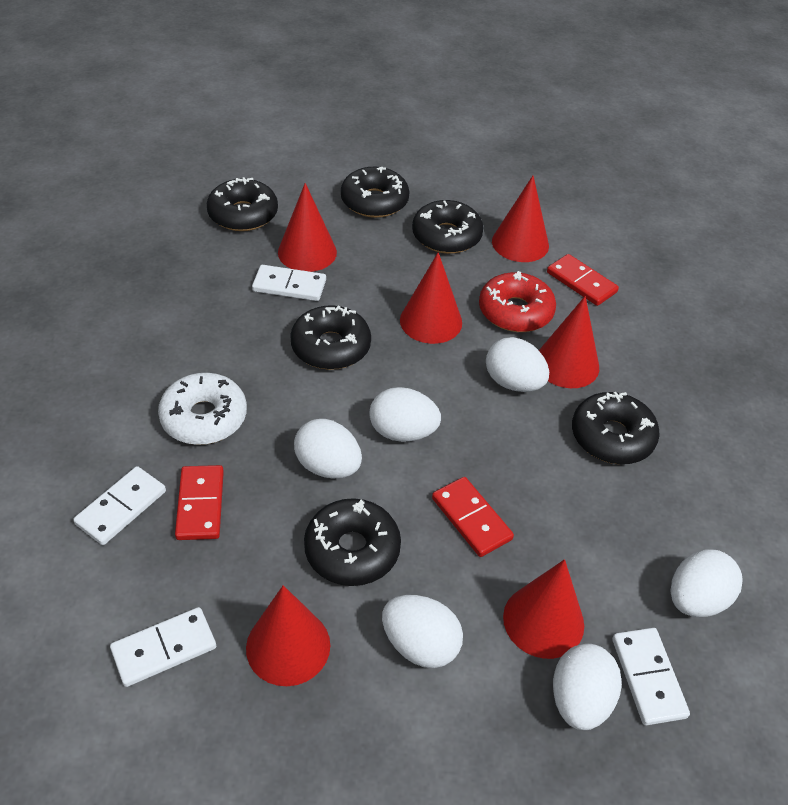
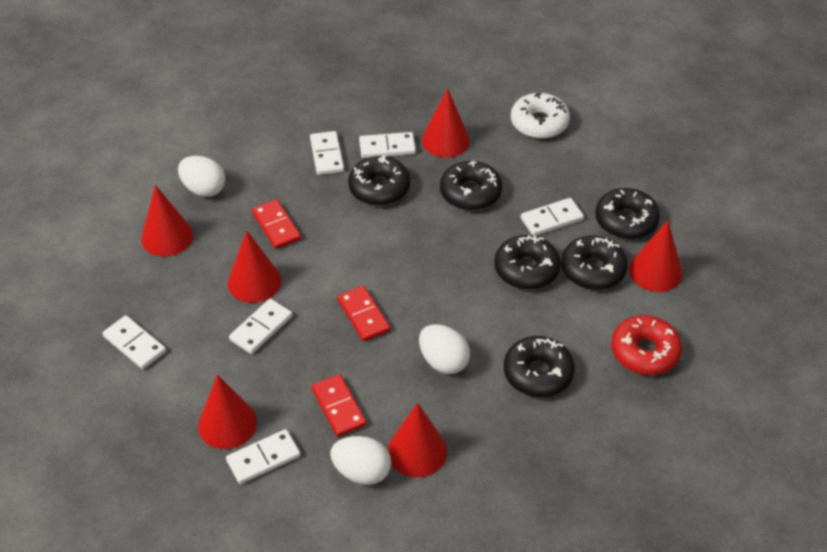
white domino: 4 -> 6
white egg: 6 -> 3

